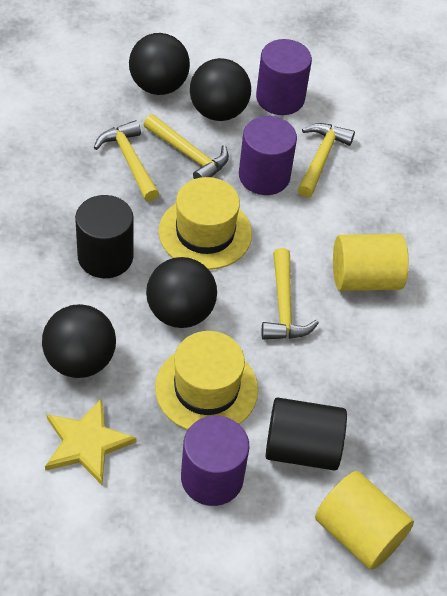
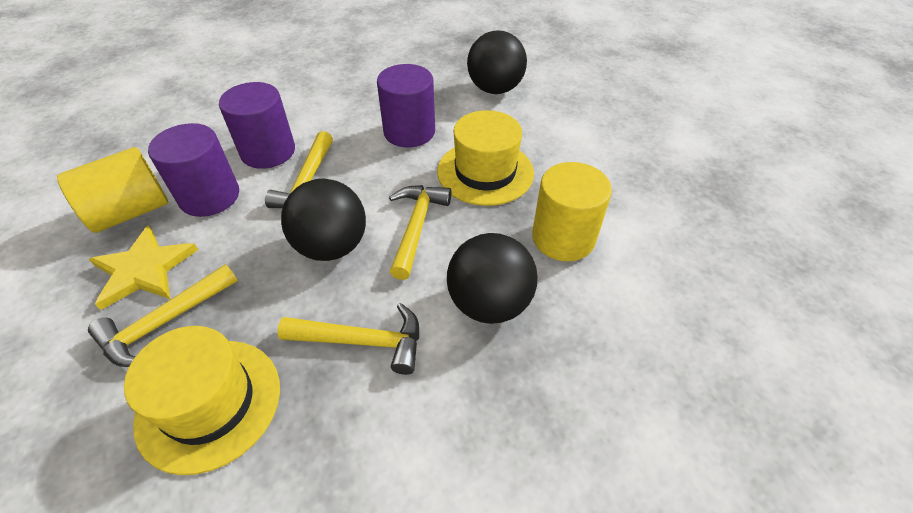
black ball: 4 -> 3
black cylinder: 2 -> 0

